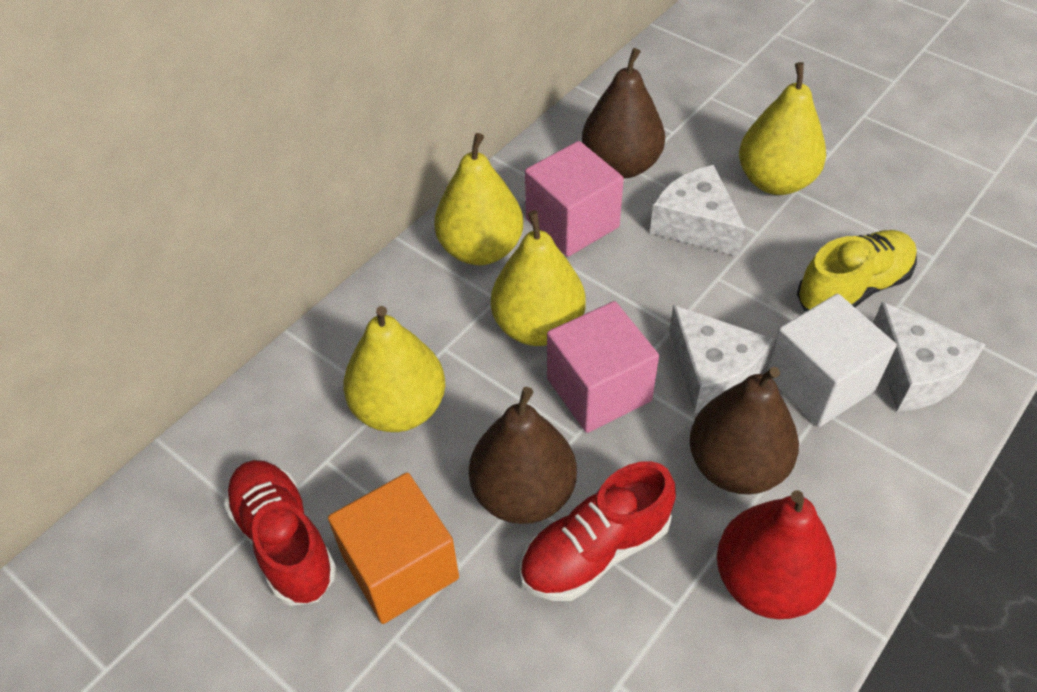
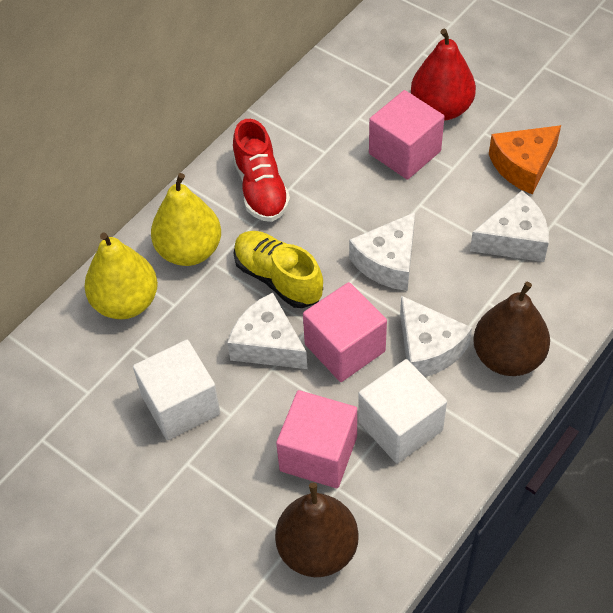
brown pear: 3 -> 2
orange cheese: 0 -> 1
orange cube: 1 -> 0
pink cube: 2 -> 3
red shoe: 2 -> 1
white cheese: 3 -> 4
white cube: 1 -> 2
yellow pear: 4 -> 2

